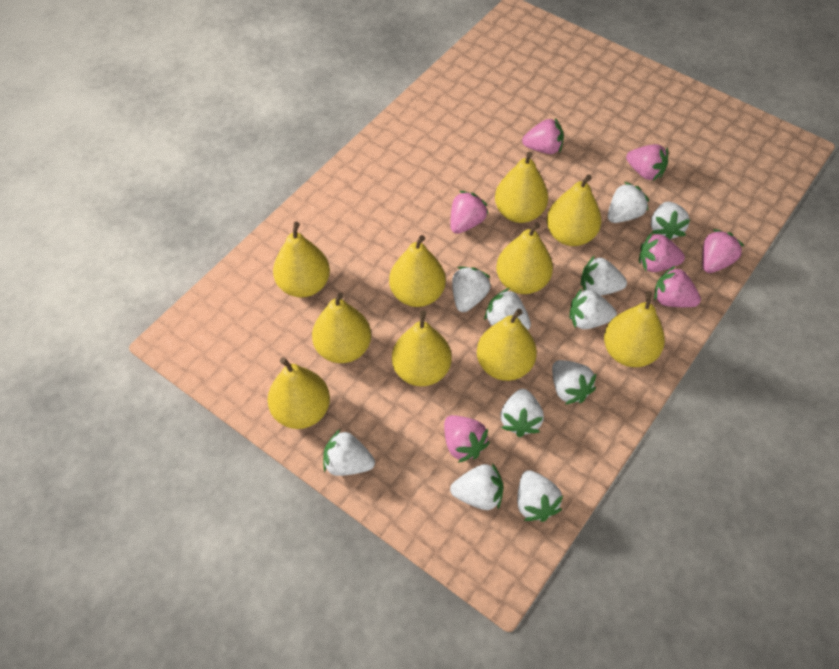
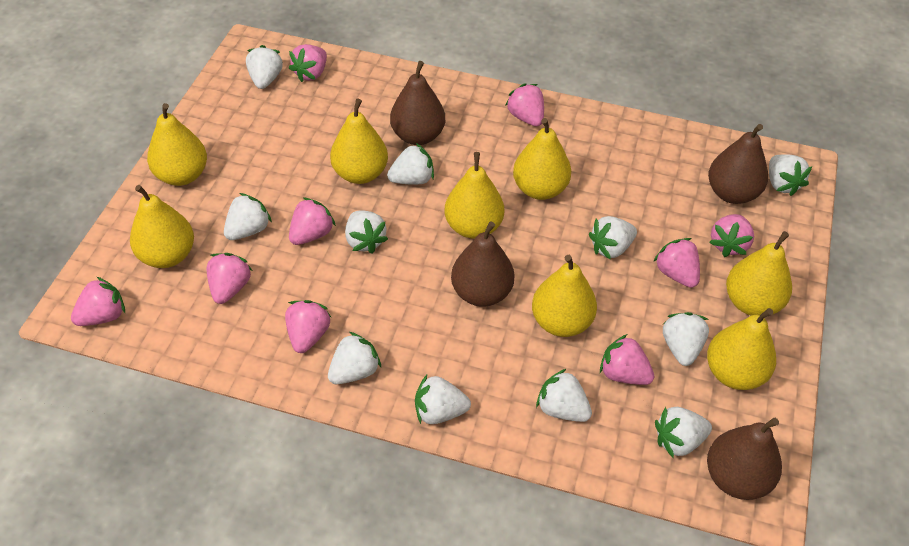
brown pear: 0 -> 4
pink strawberry: 7 -> 9
yellow pear: 10 -> 8

